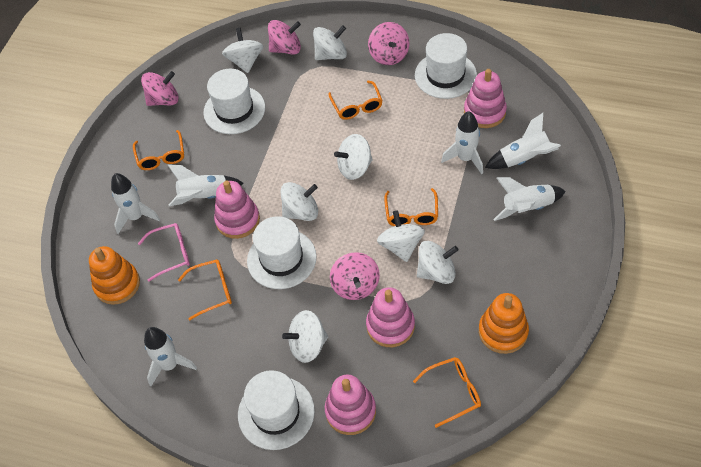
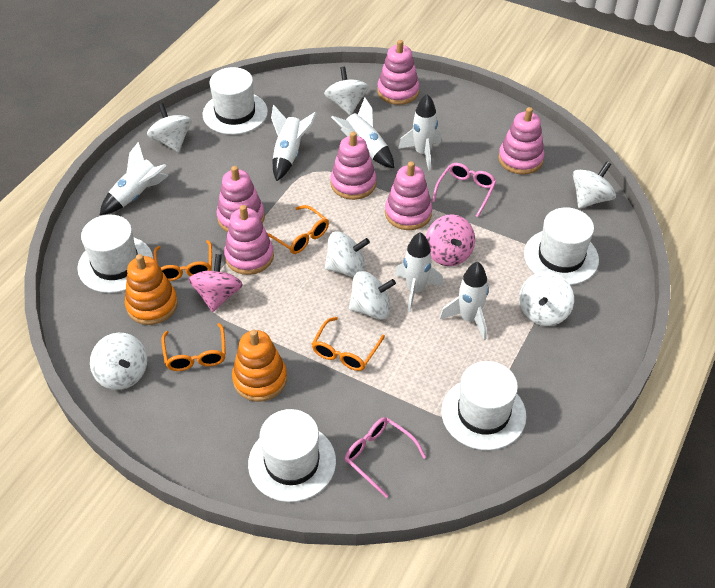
orange glasses: 5 -> 4
pink glasses: 1 -> 2
pink spinning top: 4 -> 2
pink stacking toy: 4 -> 6
white hat: 4 -> 5

